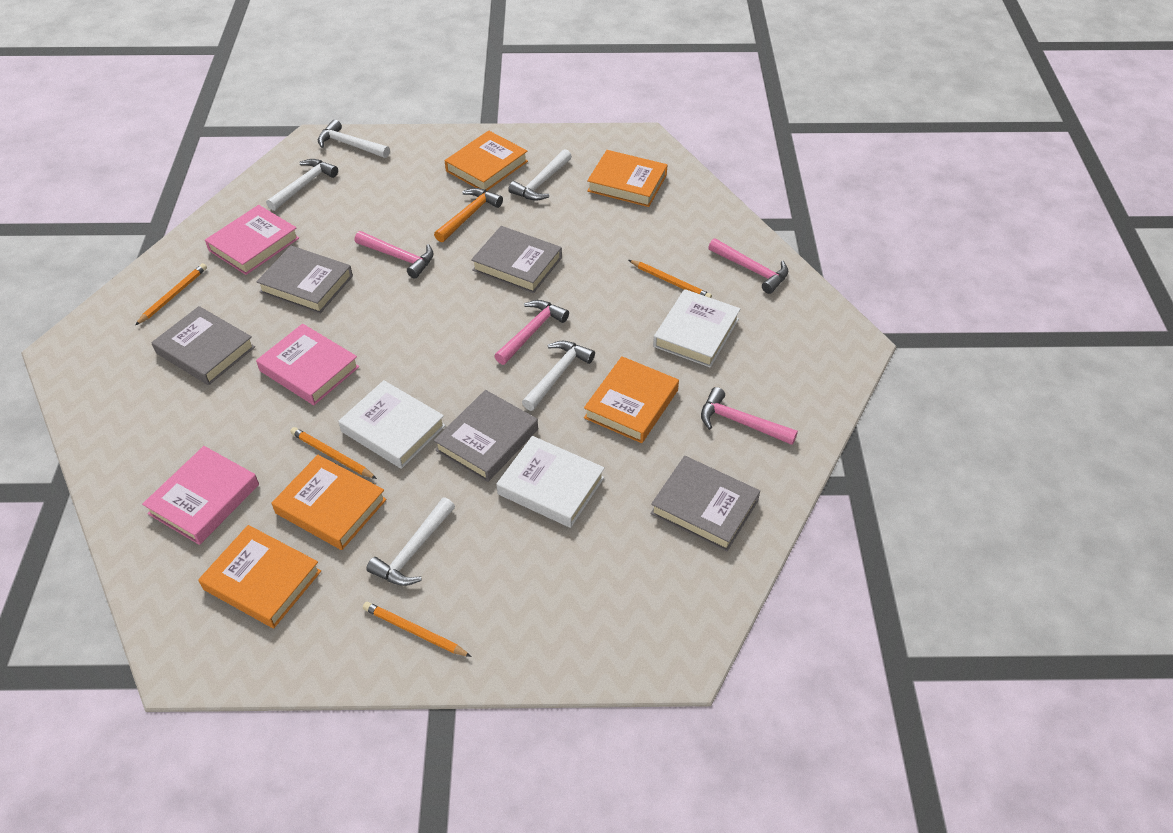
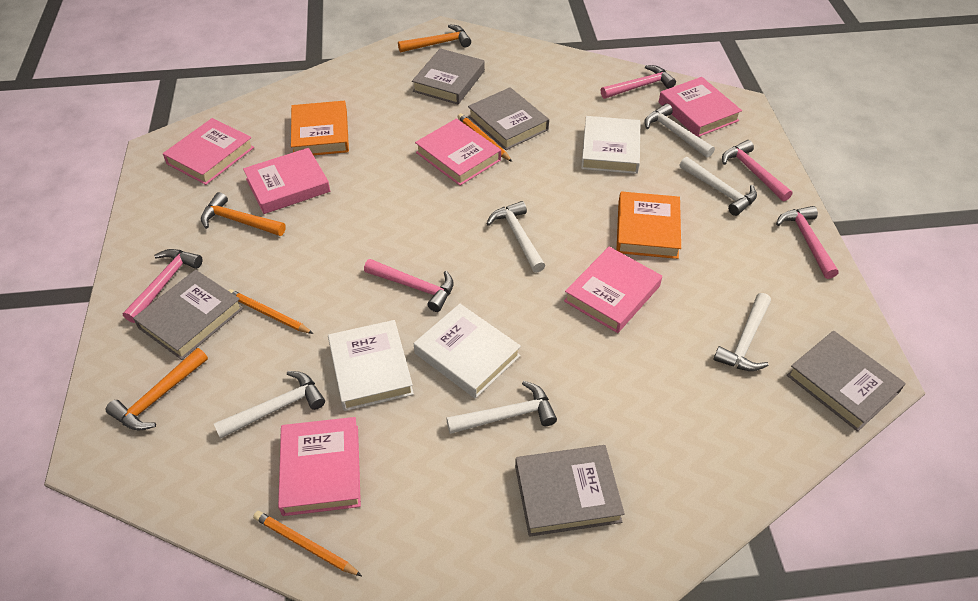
orange book: 5 -> 2
orange hammer: 1 -> 3
orange pencil: 4 -> 3
pink book: 3 -> 6
pink hammer: 4 -> 5
white hammer: 5 -> 6

